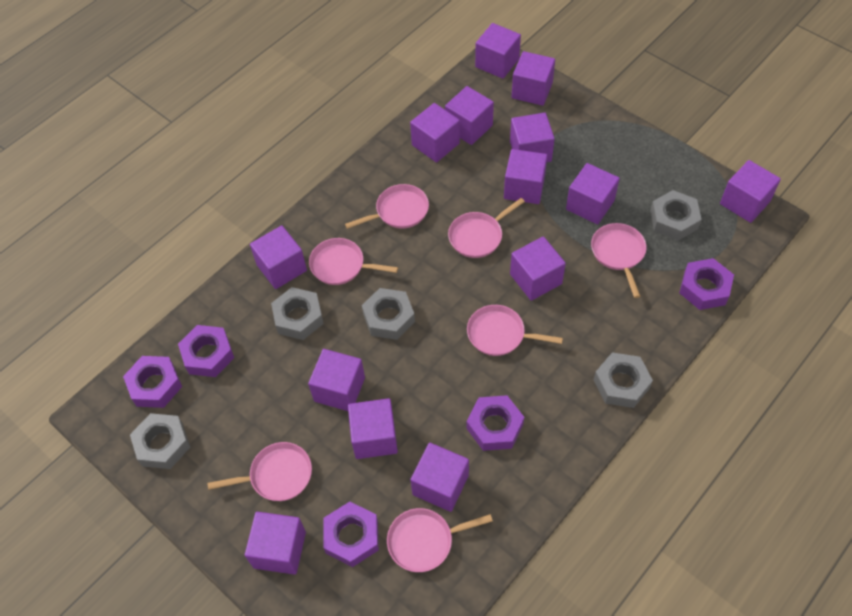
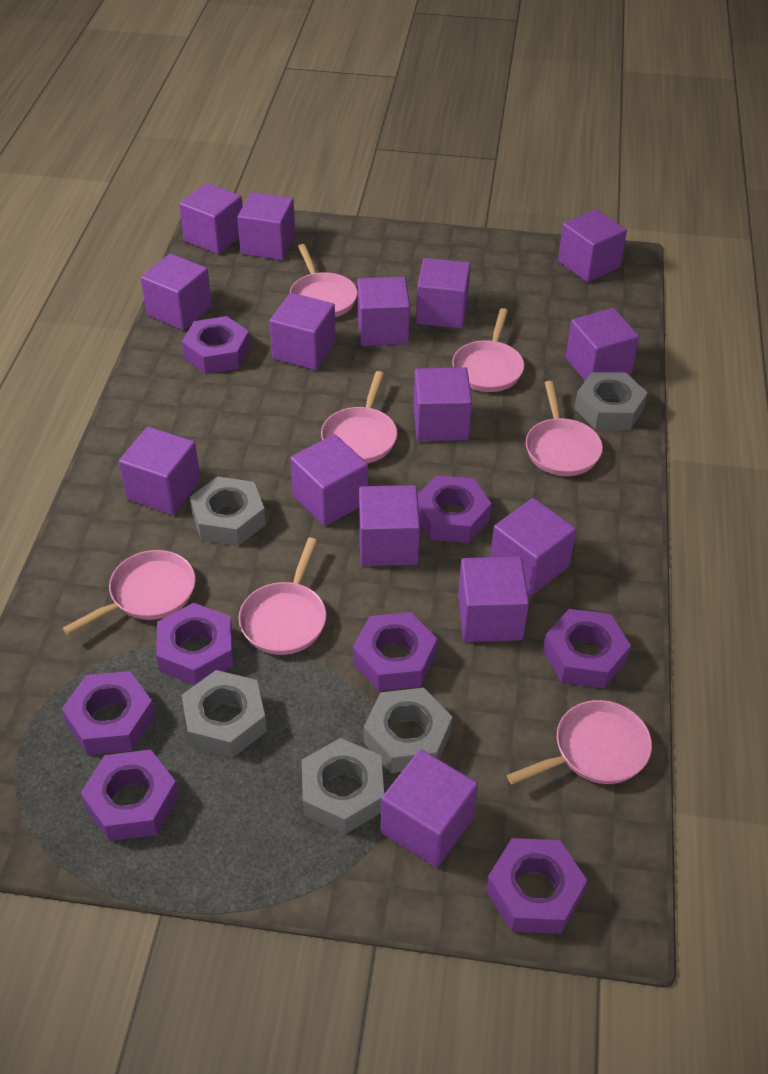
purple cube: 14 -> 15
purple nut: 5 -> 8

